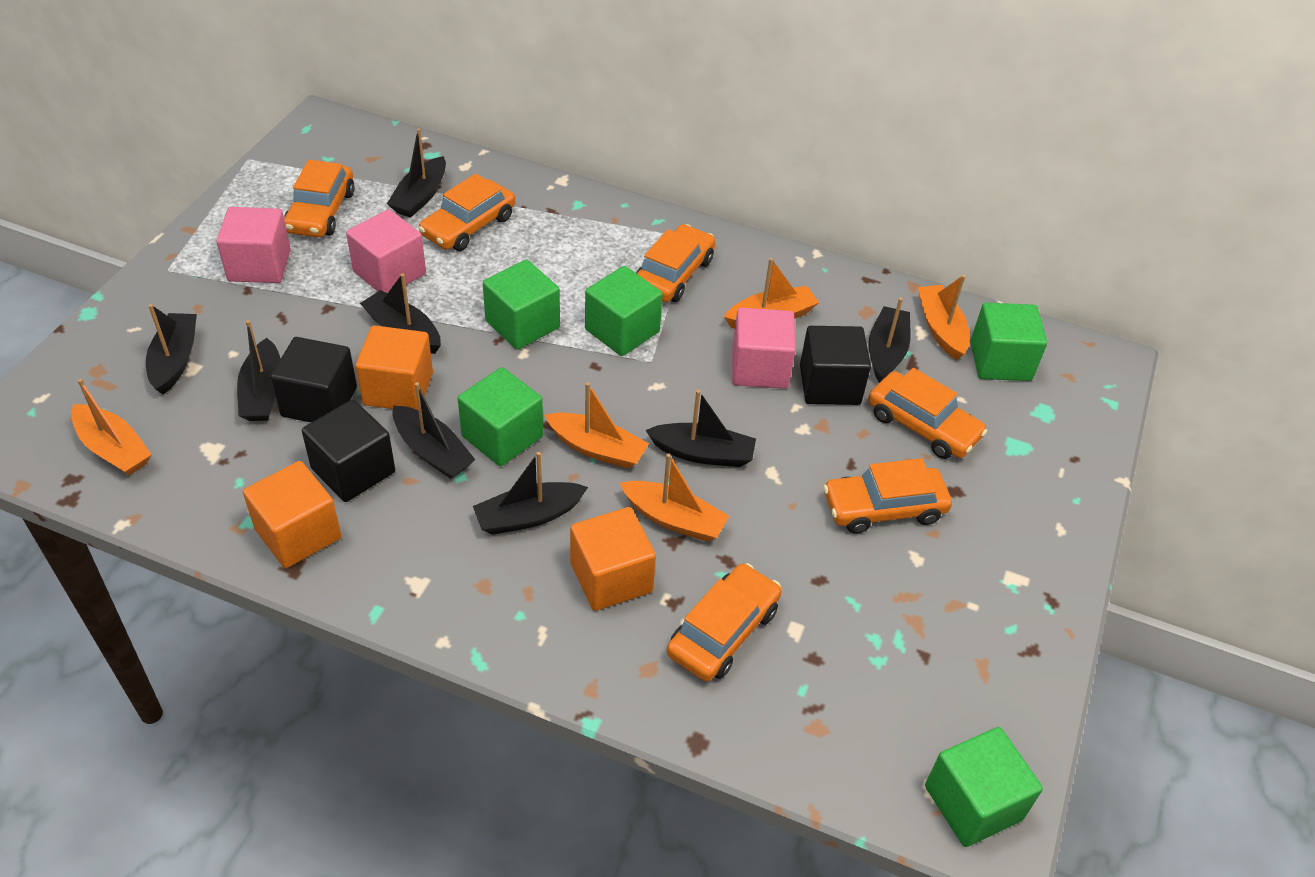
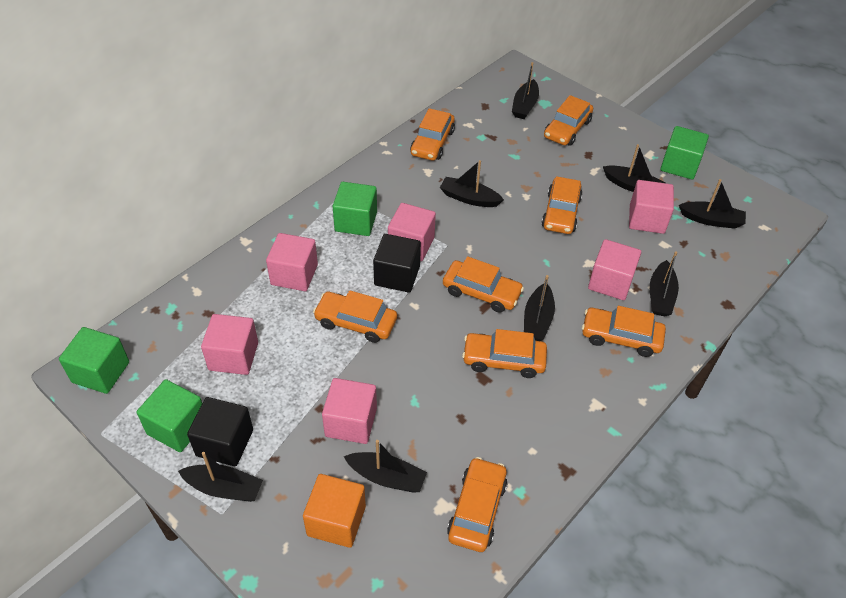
black cube: 3 -> 2
green cube: 5 -> 4
orange boat: 5 -> 0
orange car: 6 -> 8
orange cube: 3 -> 1
pink cube: 3 -> 6

